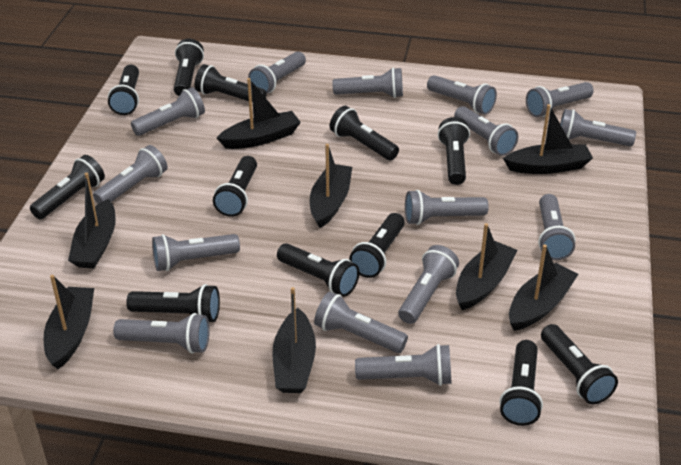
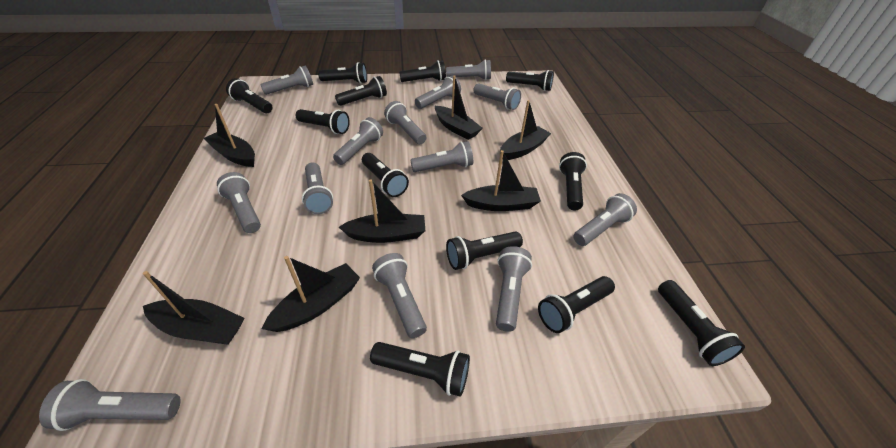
black boat: 8 -> 7
grey flashlight: 15 -> 13

